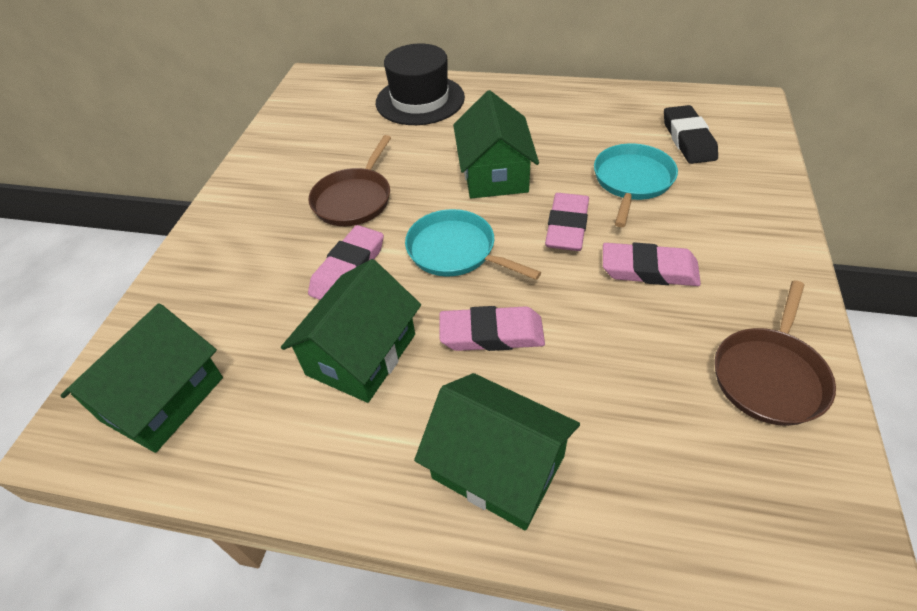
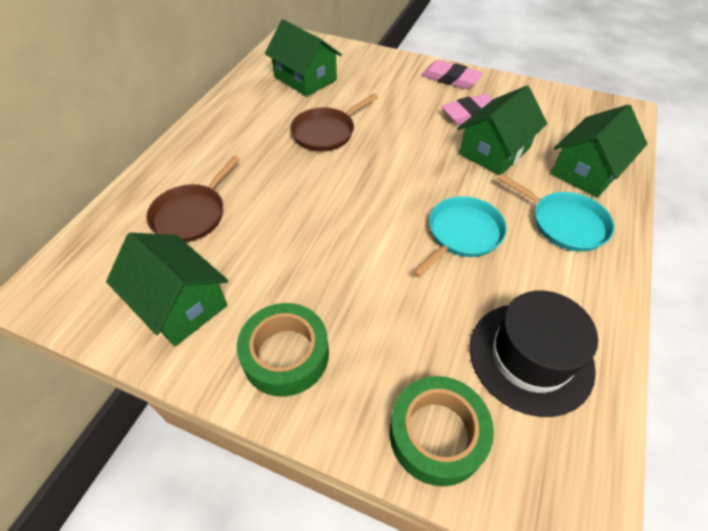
black eraser: 1 -> 0
green tape: 0 -> 2
pink eraser: 4 -> 2

